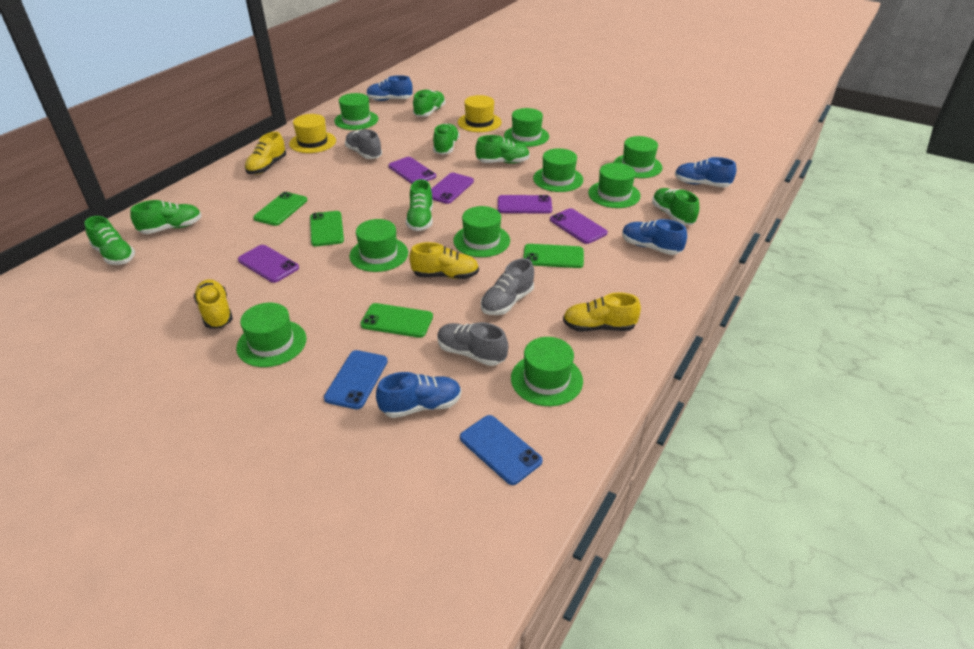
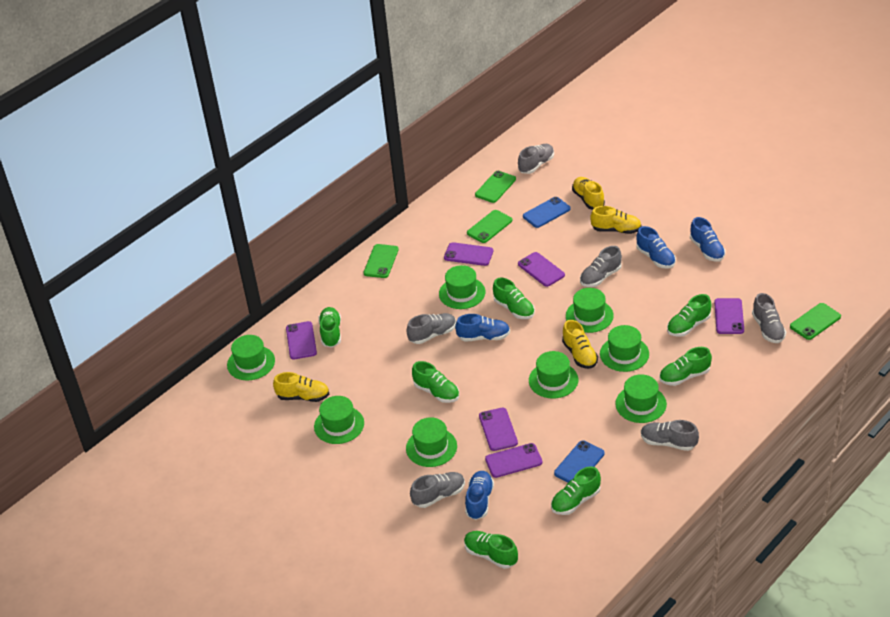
green hat: 9 -> 8
grey shoe: 3 -> 6
purple phone: 5 -> 6
yellow hat: 2 -> 0

